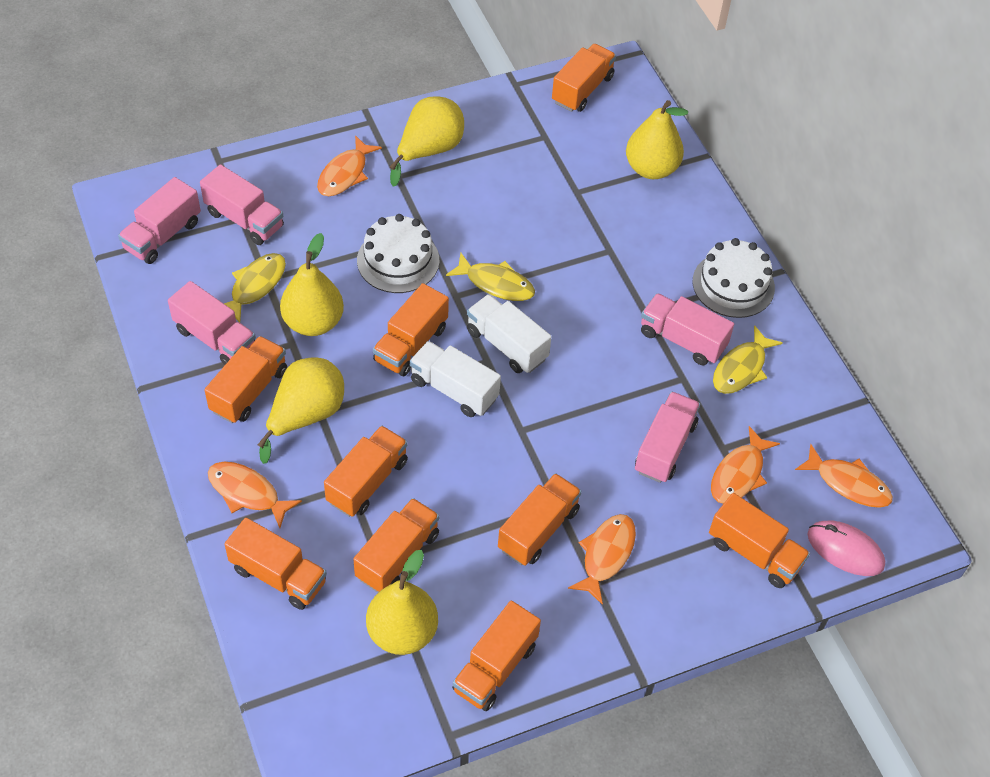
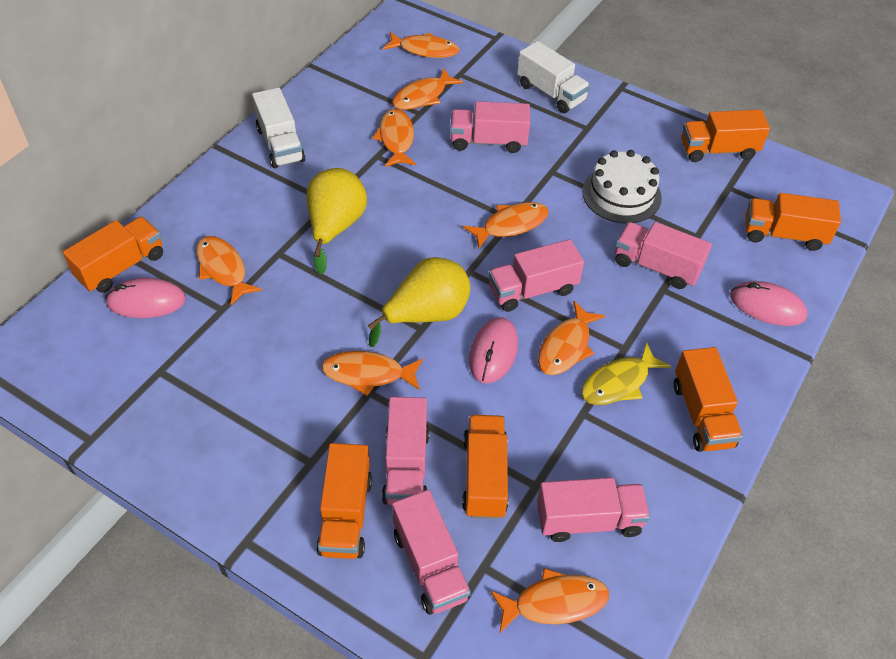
orange fish: 5 -> 8
orange truck: 9 -> 6
pink mouse: 1 -> 3
pink truck: 5 -> 6
white cake: 2 -> 1
yellow fish: 3 -> 1
yellow pear: 5 -> 2

